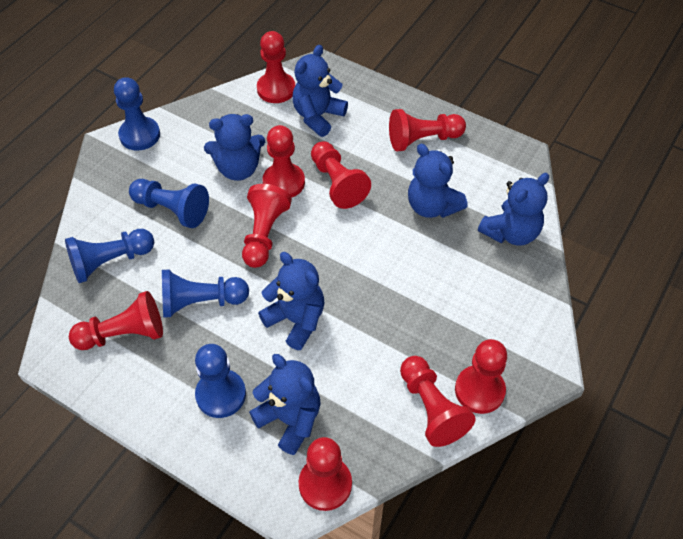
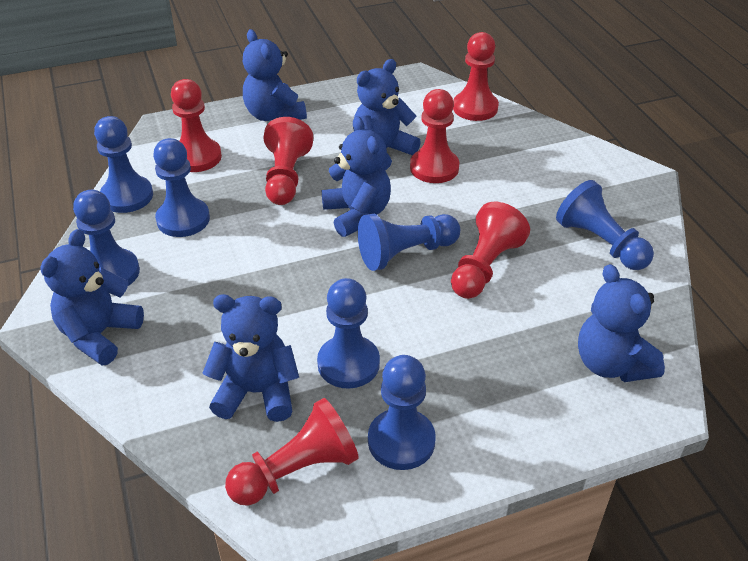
blue pawn: 5 -> 7
red pawn: 9 -> 6

